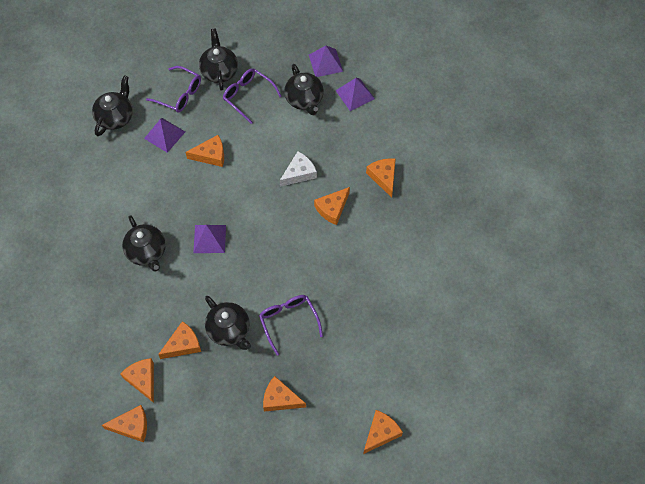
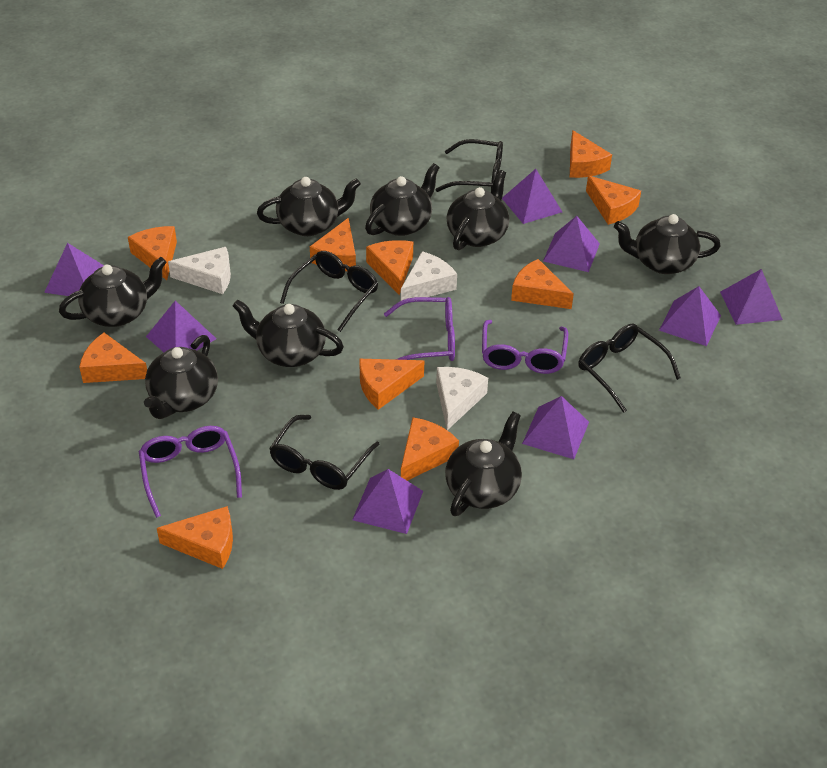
black glasses: 0 -> 4
black teapot: 5 -> 8
orange cheese: 8 -> 10
purple pyramid: 4 -> 8
white cheese: 1 -> 3

